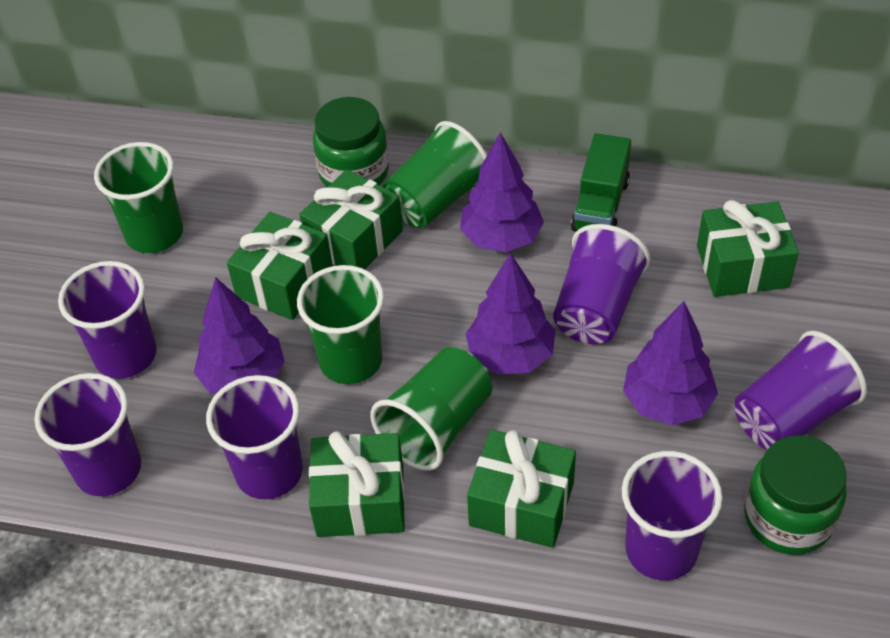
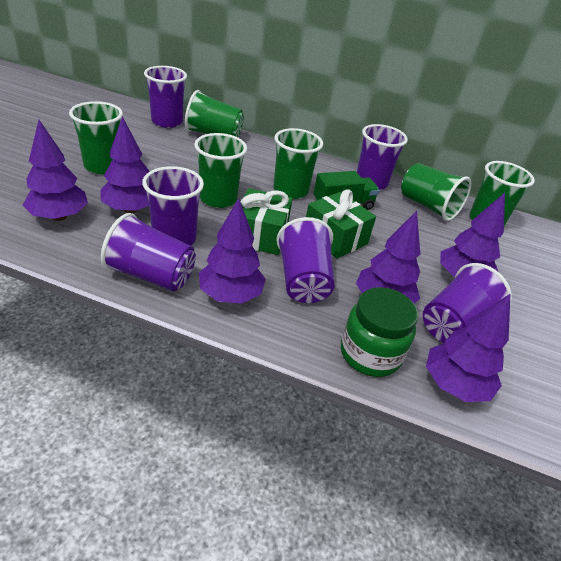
green cup: 4 -> 6
green gift: 5 -> 2
green jar: 2 -> 1
purple tree: 4 -> 6

